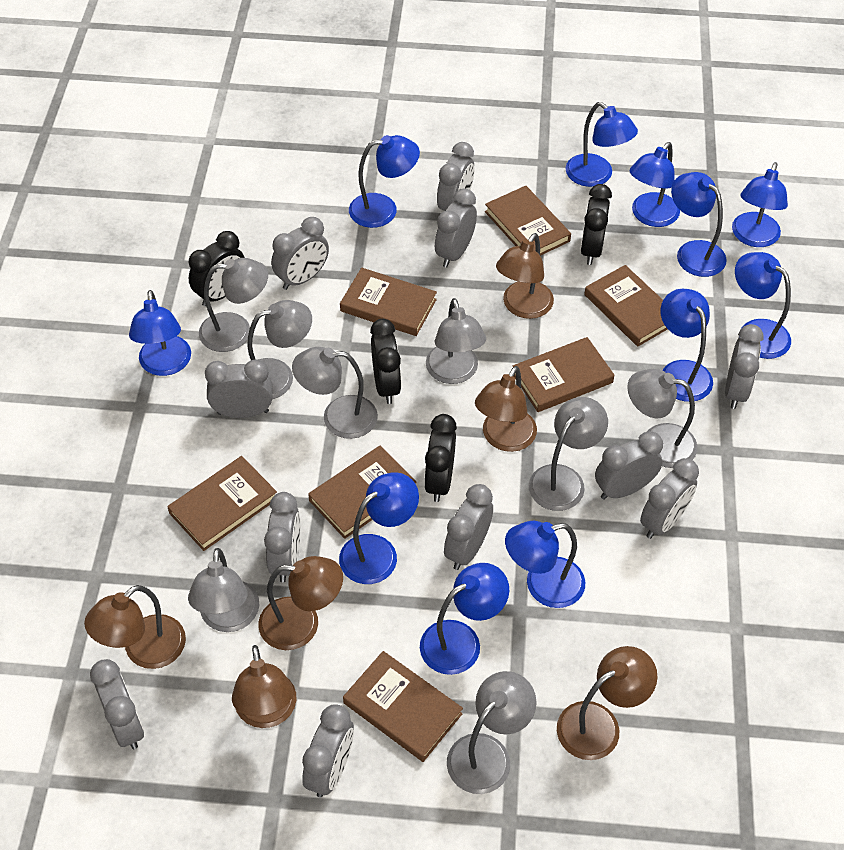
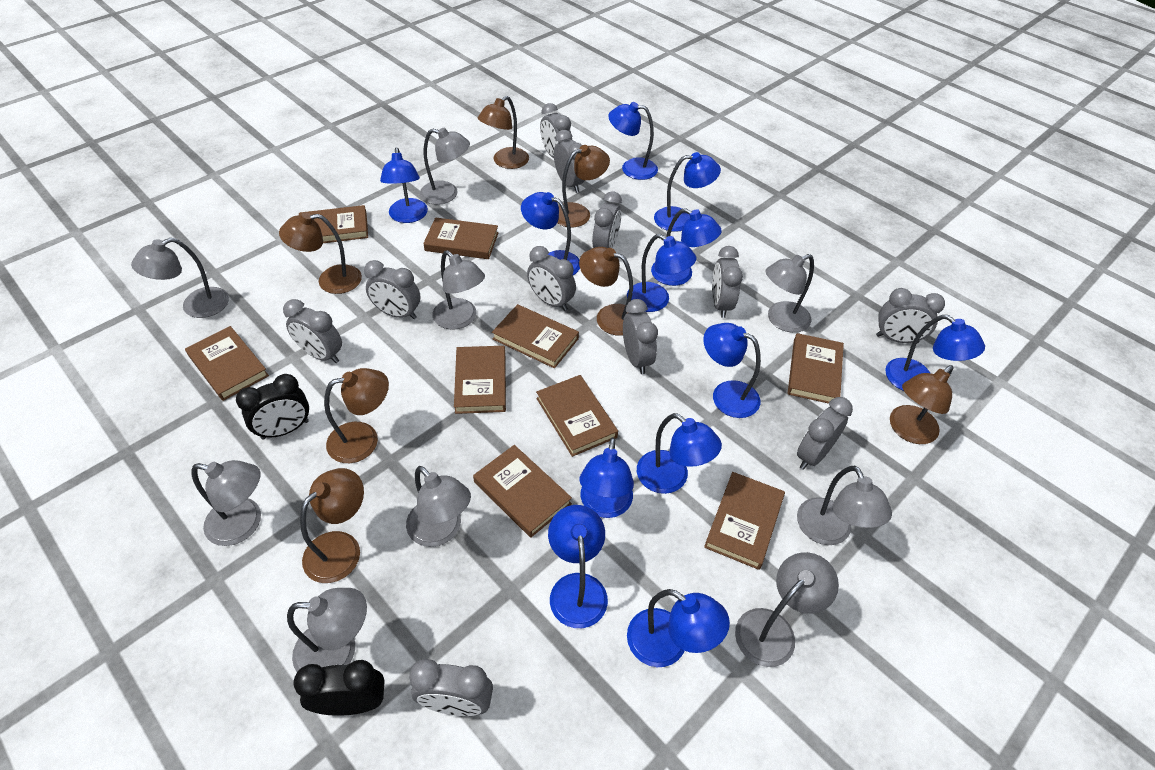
black clock: 4 -> 2
blue lamp: 11 -> 12
brown book: 7 -> 9
brown lamp: 6 -> 7
grey lamp: 8 -> 9

